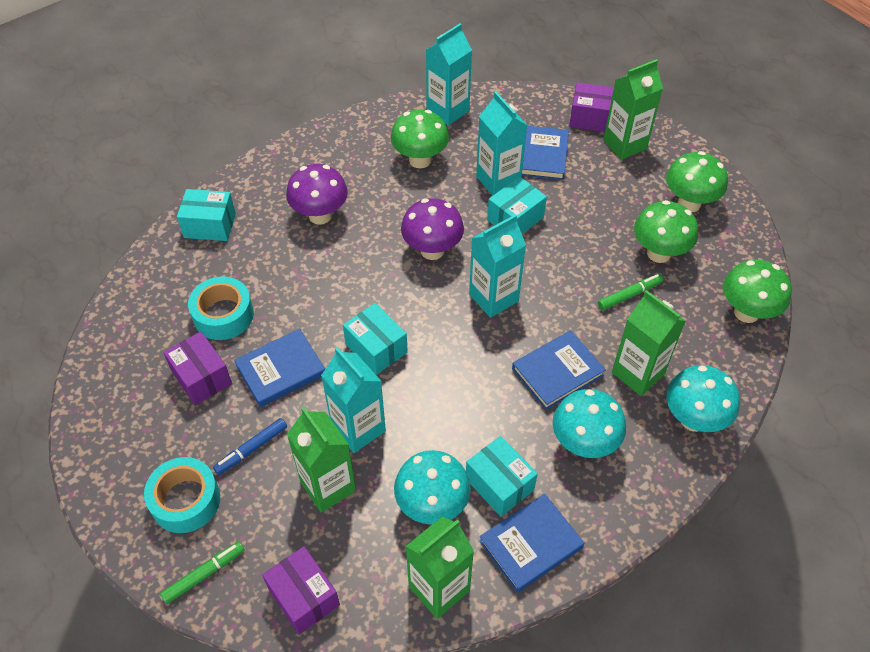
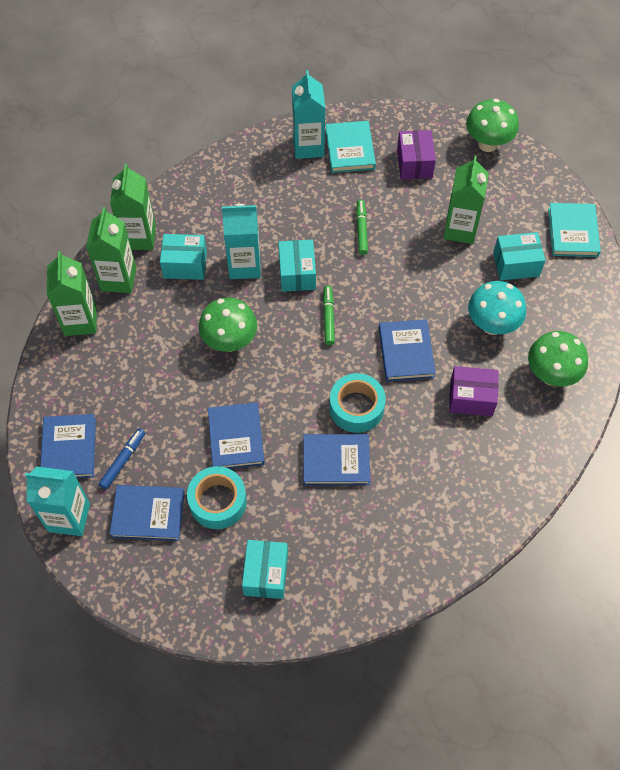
blue book: 4 -> 5
green mushroom: 4 -> 3
purple box: 3 -> 2
purple mushroom: 2 -> 0
turquoise book: 0 -> 2
turquoise carton: 4 -> 3
turquoise mushroom: 3 -> 1

